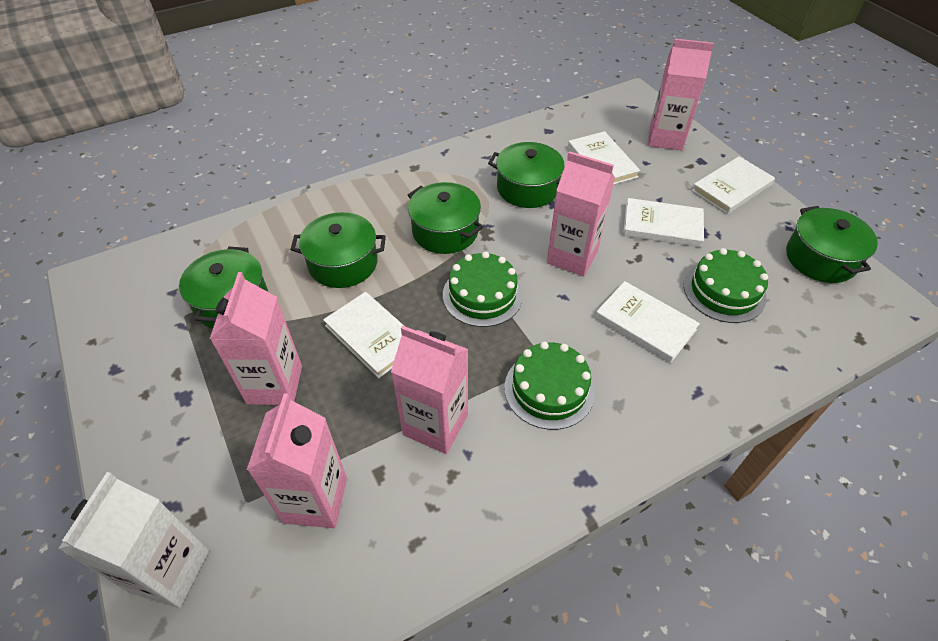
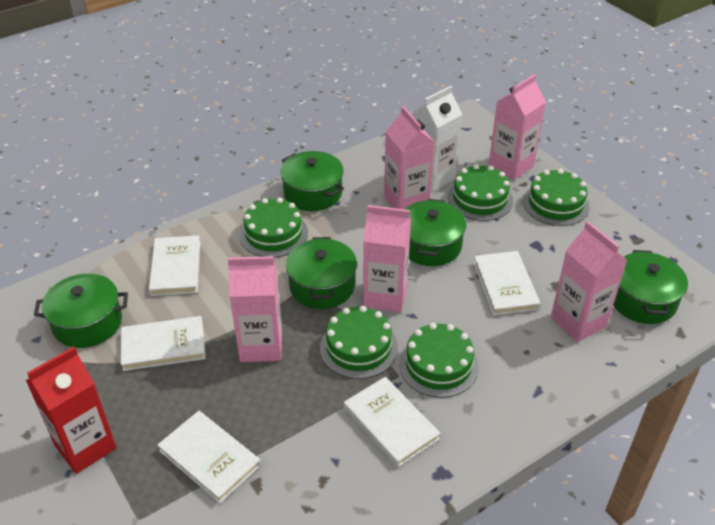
green cake: 3 -> 5
red carton: 0 -> 1

